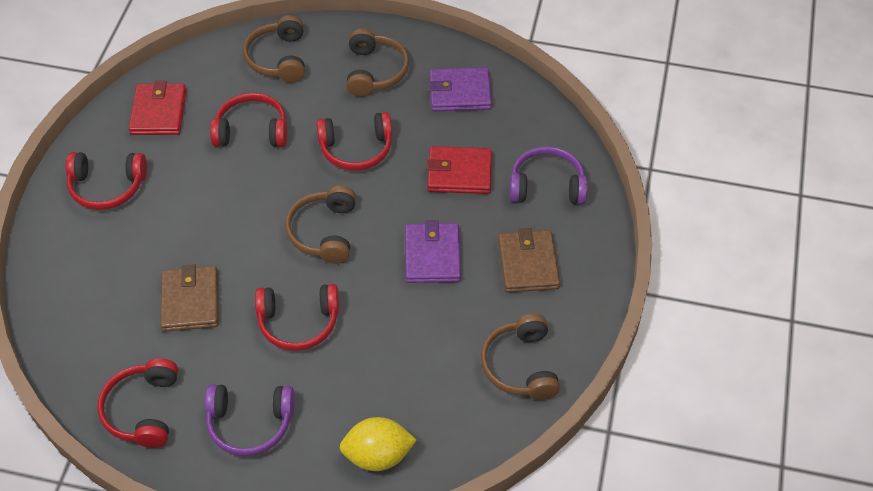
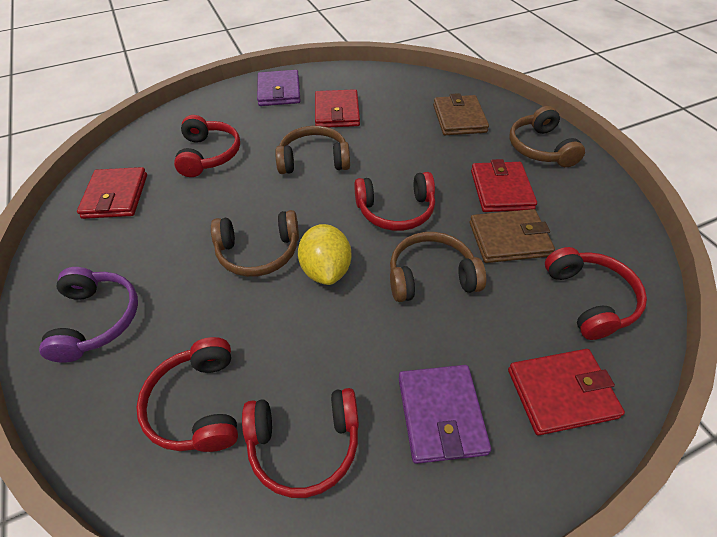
purple headphones: 2 -> 1
red wallet: 2 -> 4

